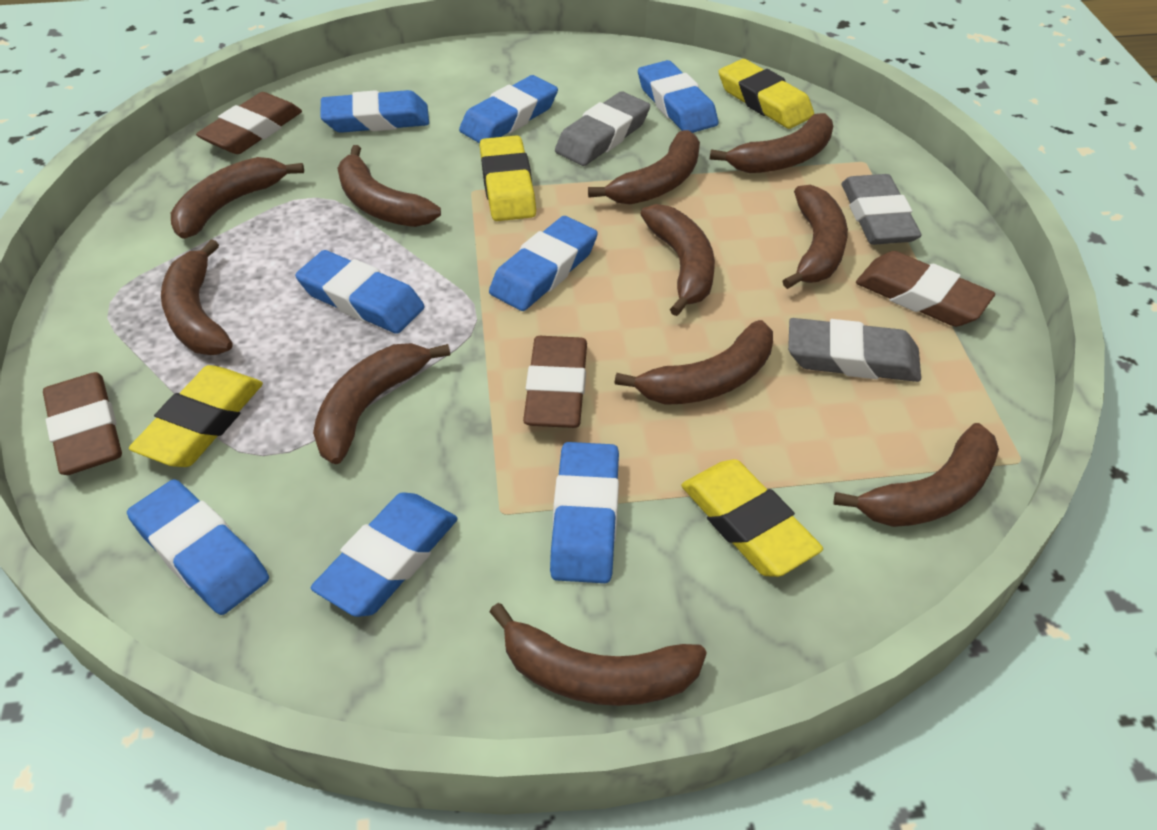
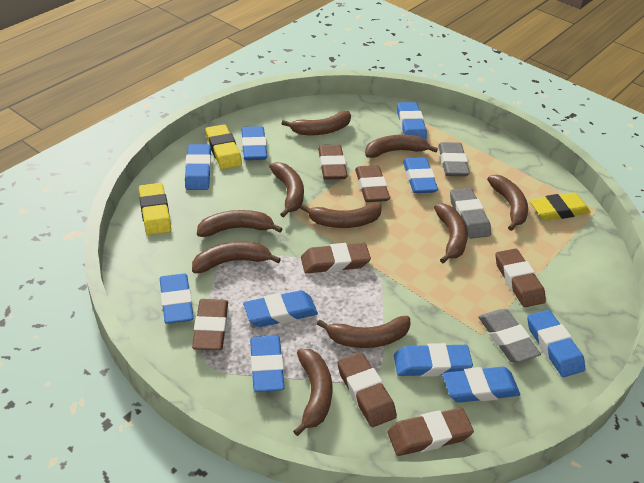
blue eraser: 8 -> 10
brown banana: 11 -> 10
brown eraser: 4 -> 7
yellow eraser: 4 -> 3

